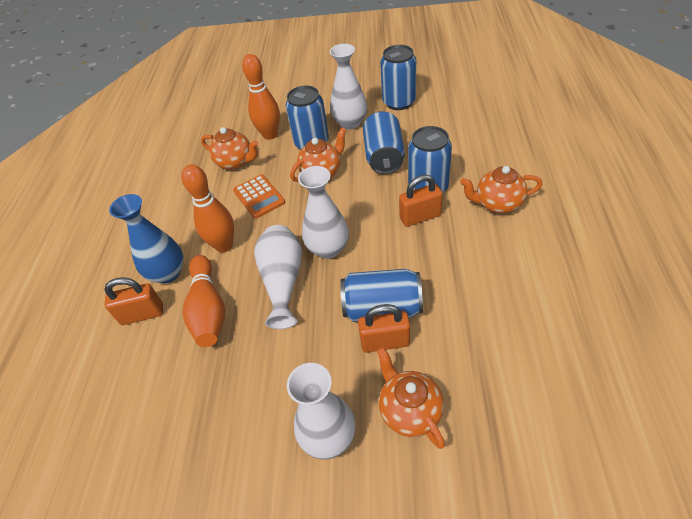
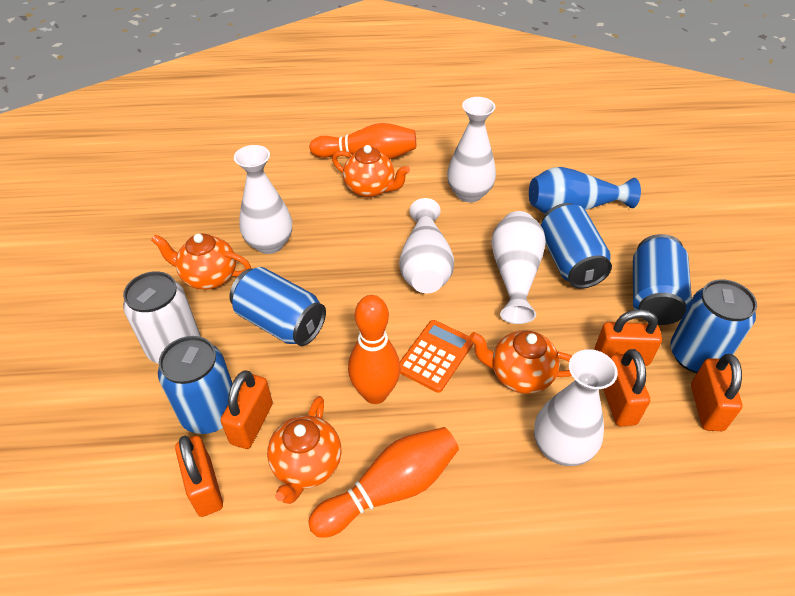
orange padlock: 3 -> 5
white can: 0 -> 1
white vase: 4 -> 5

